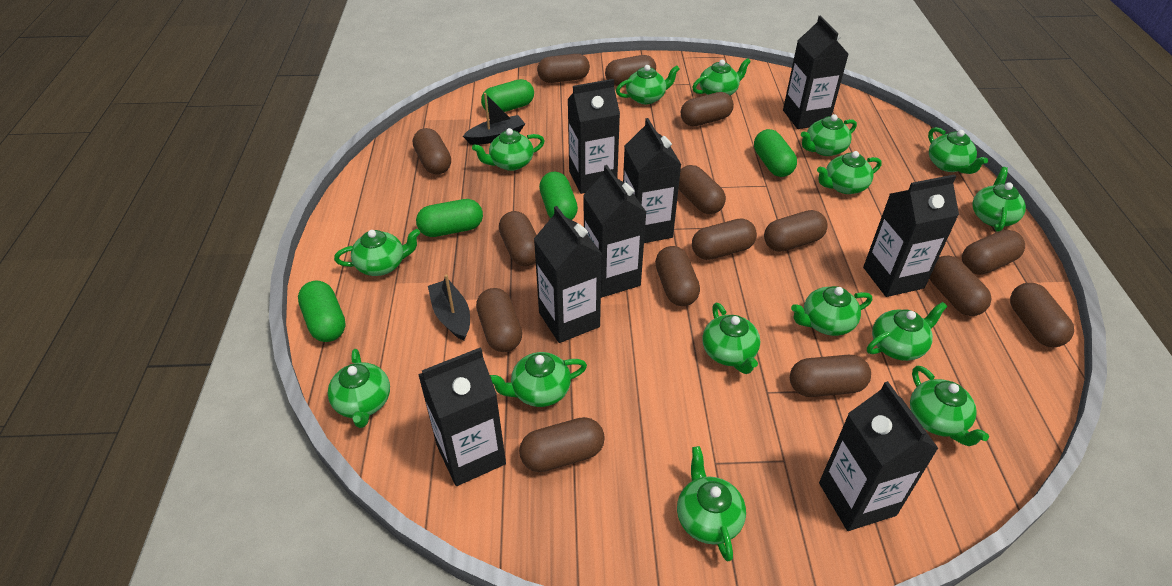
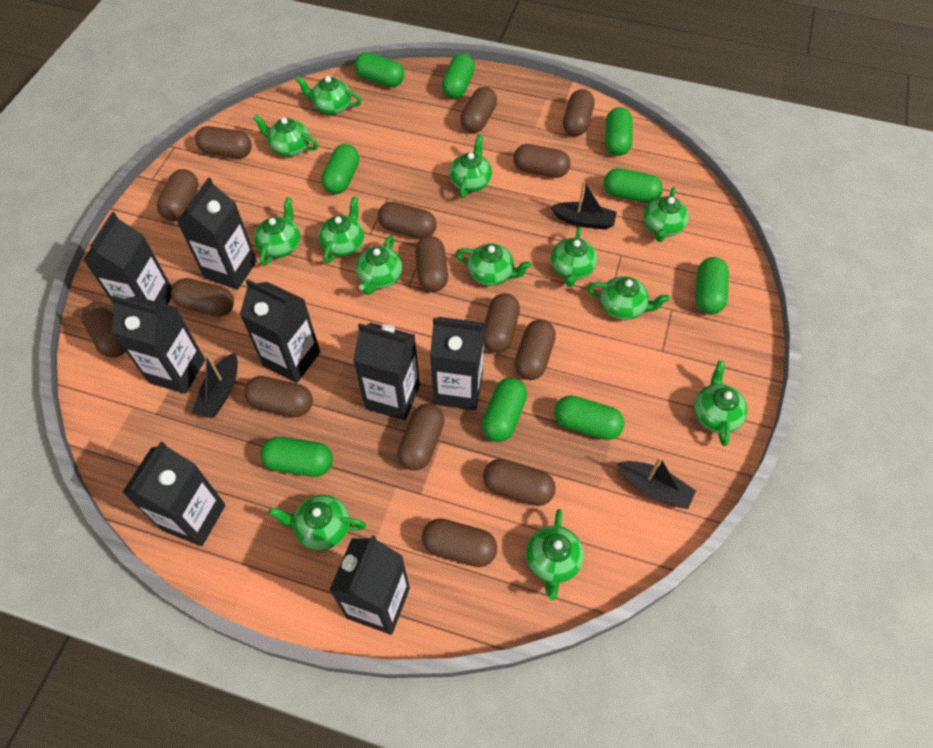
black boat: 2 -> 3
green capsule: 5 -> 9
green teapot: 15 -> 13

